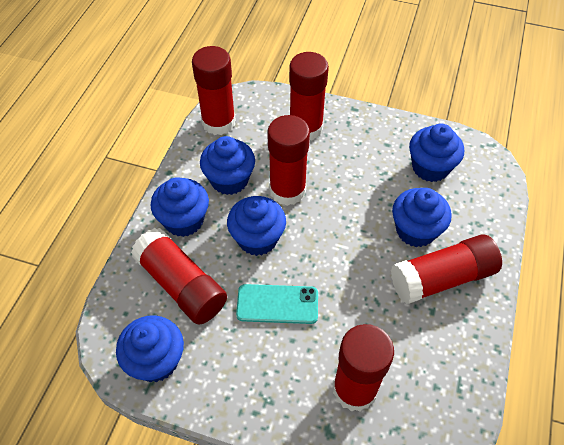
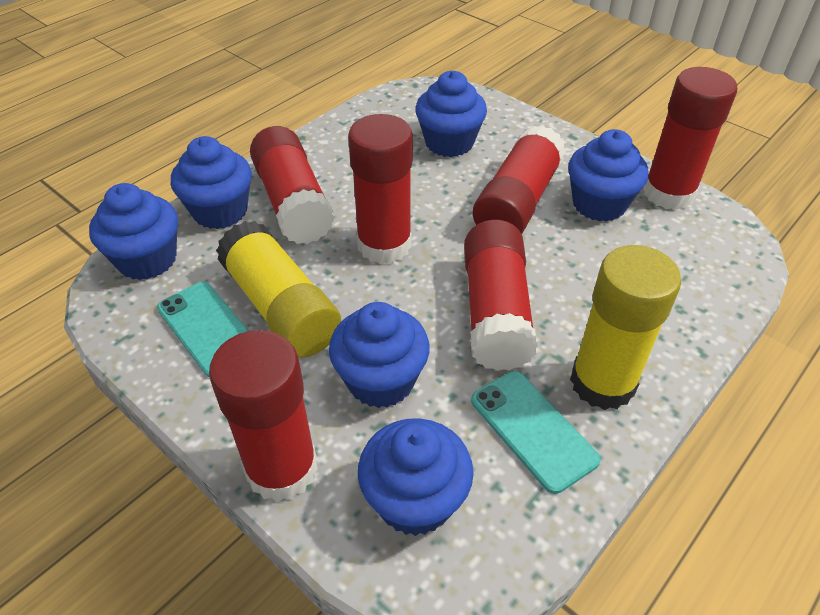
turquoise phone: 1 -> 2
yellow glue stick: 0 -> 2

